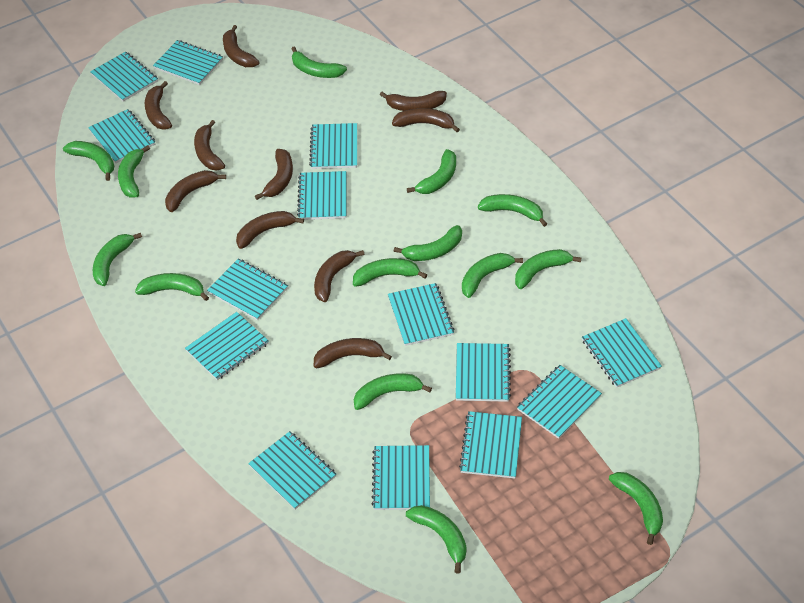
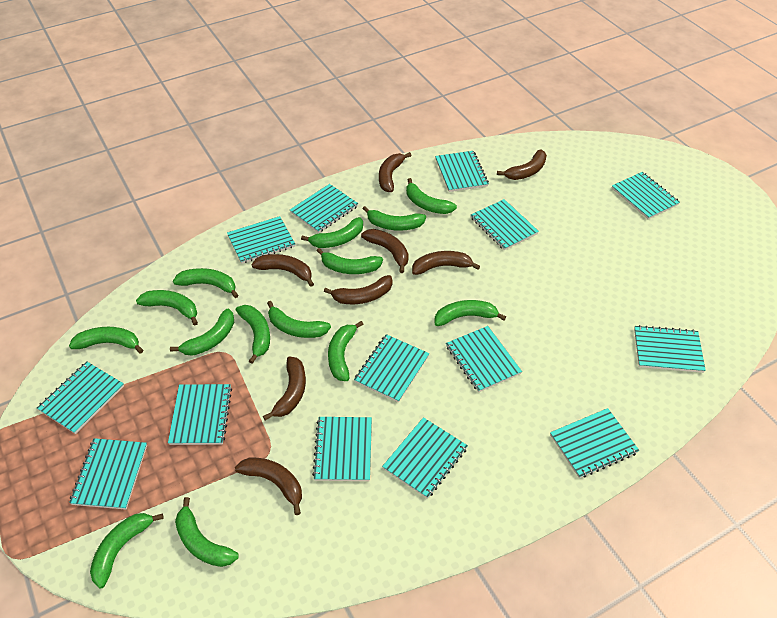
brown banana: 10 -> 8

